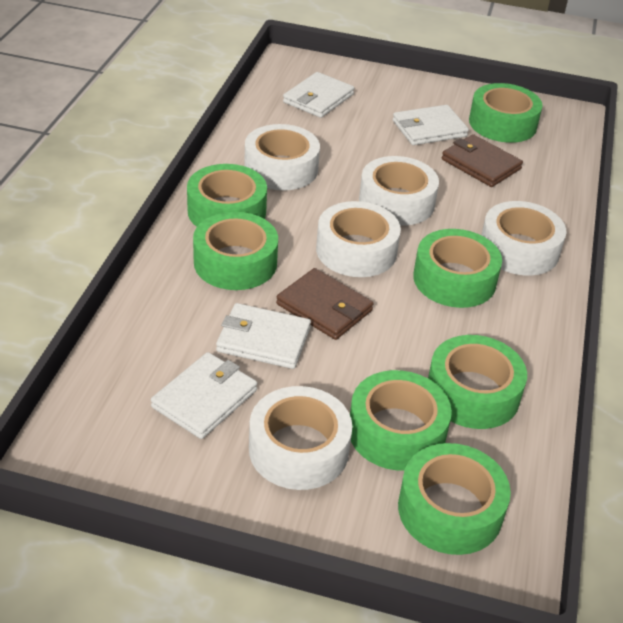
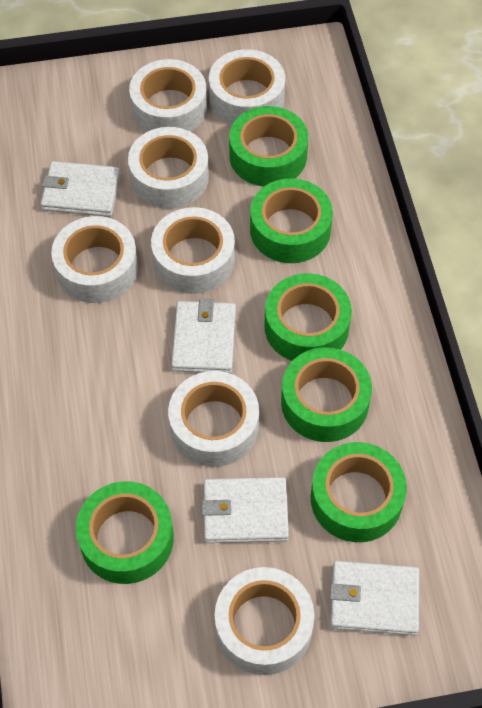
brown wallet: 2 -> 0
green tape: 7 -> 6
white tape: 5 -> 7

